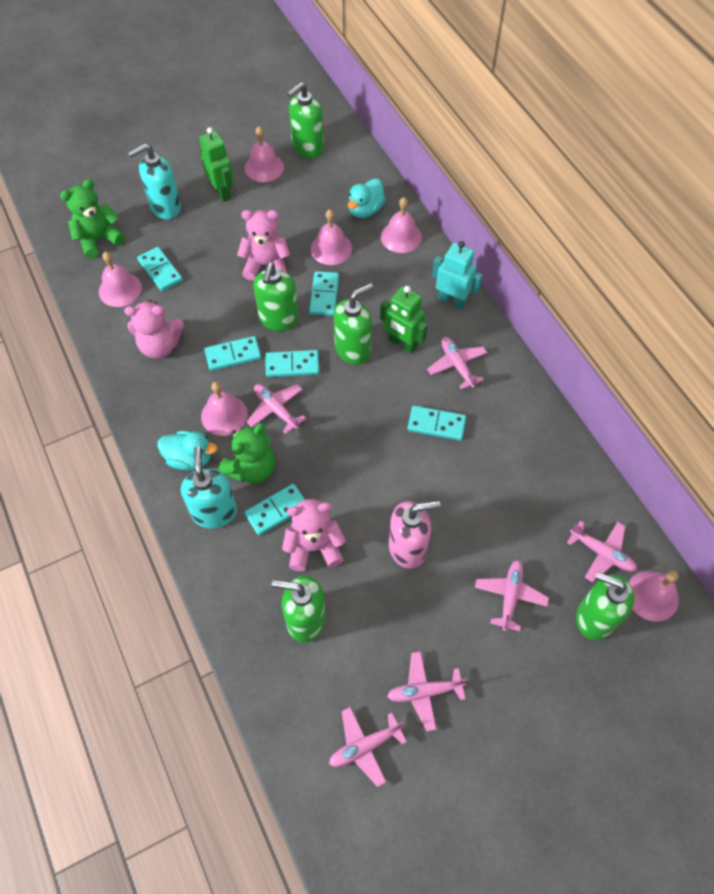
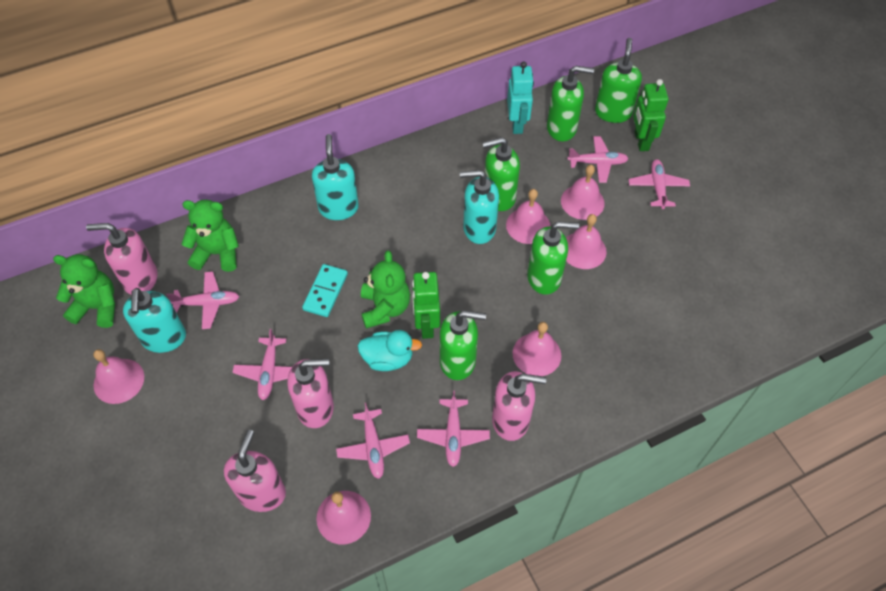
green teddy bear: 2 -> 3
pink soap dispenser: 1 -> 4
pink teddy bear: 3 -> 0
turquoise domino: 6 -> 1
turquoise duck: 2 -> 1
turquoise soap dispenser: 2 -> 3

